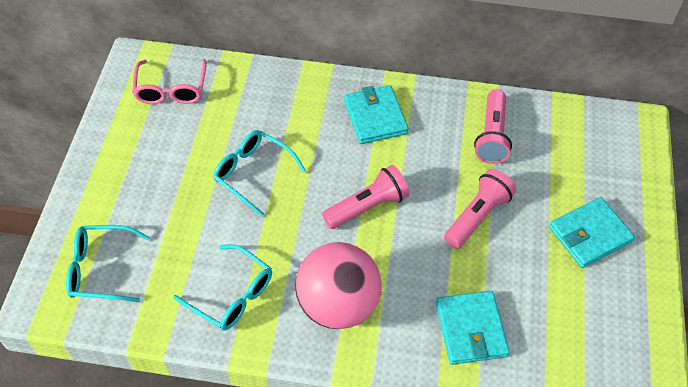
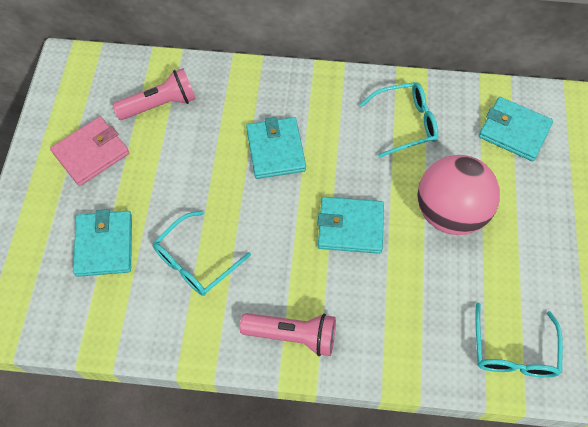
pink flashlight: 3 -> 2
pink glasses: 1 -> 0
pink wallet: 0 -> 1
turquoise wallet: 3 -> 4

